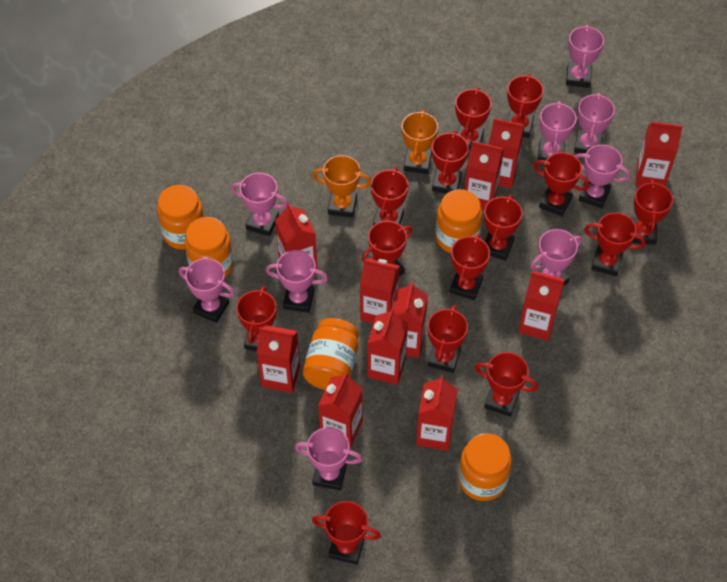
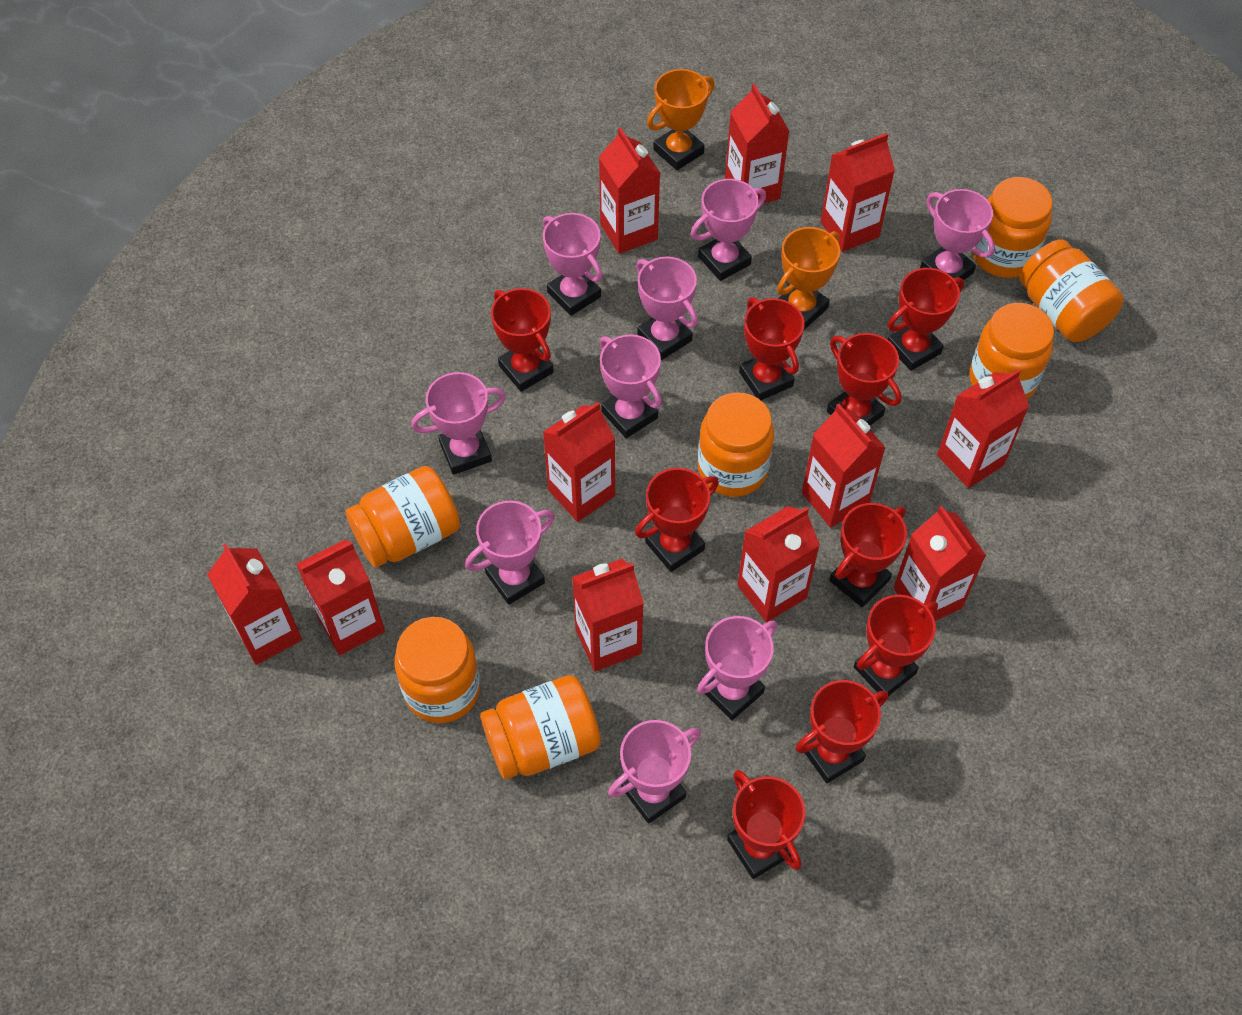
orange jar: 5 -> 7
red trophy: 14 -> 9

